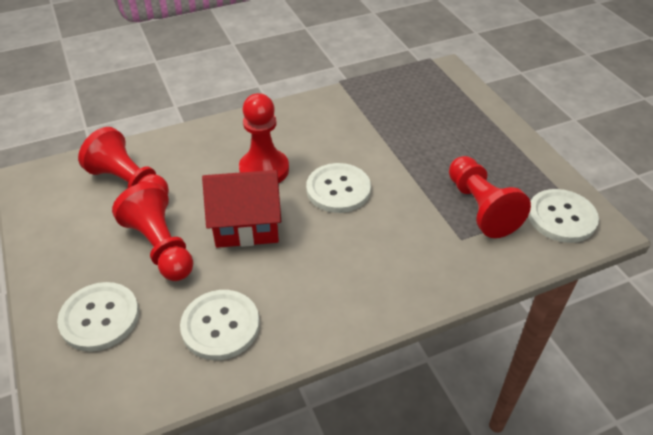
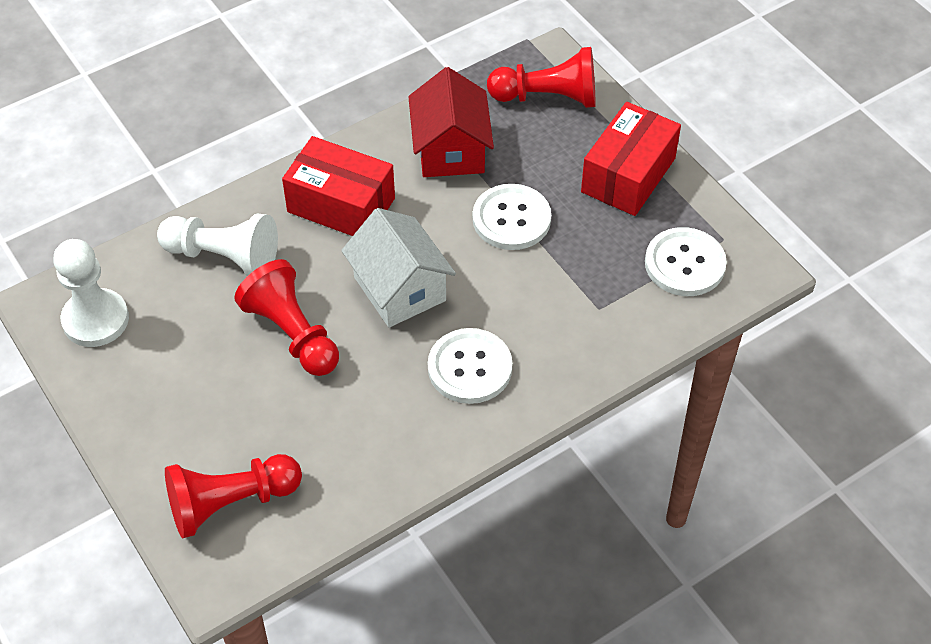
red box: 0 -> 2
red pawn: 4 -> 3
white button: 4 -> 3
white house: 0 -> 1
white pawn: 0 -> 2

